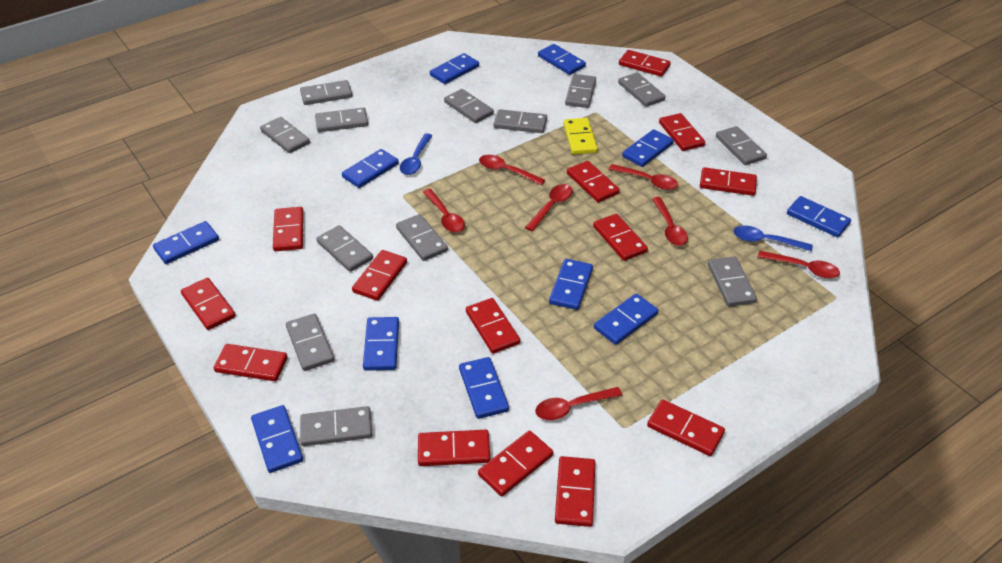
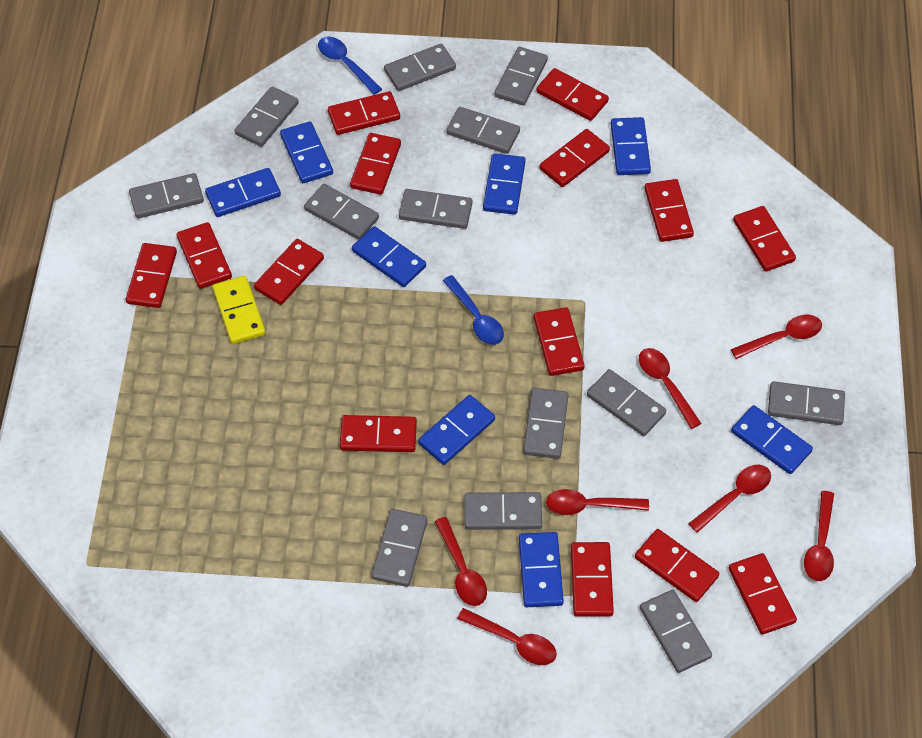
blue domino: 11 -> 8

